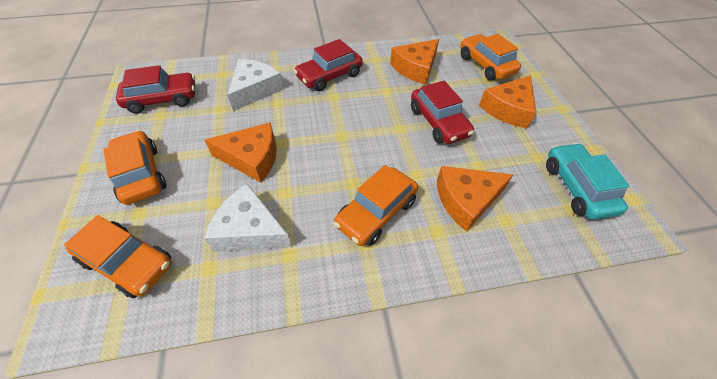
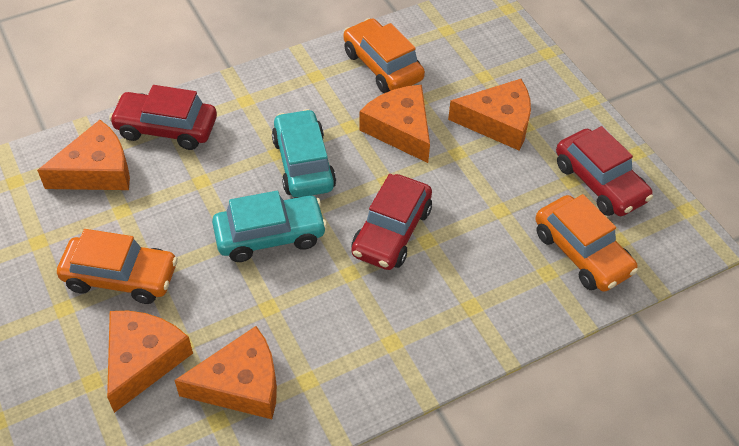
orange car: 4 -> 3
orange cheese: 4 -> 5
turquoise car: 1 -> 2
white cheese: 2 -> 0

